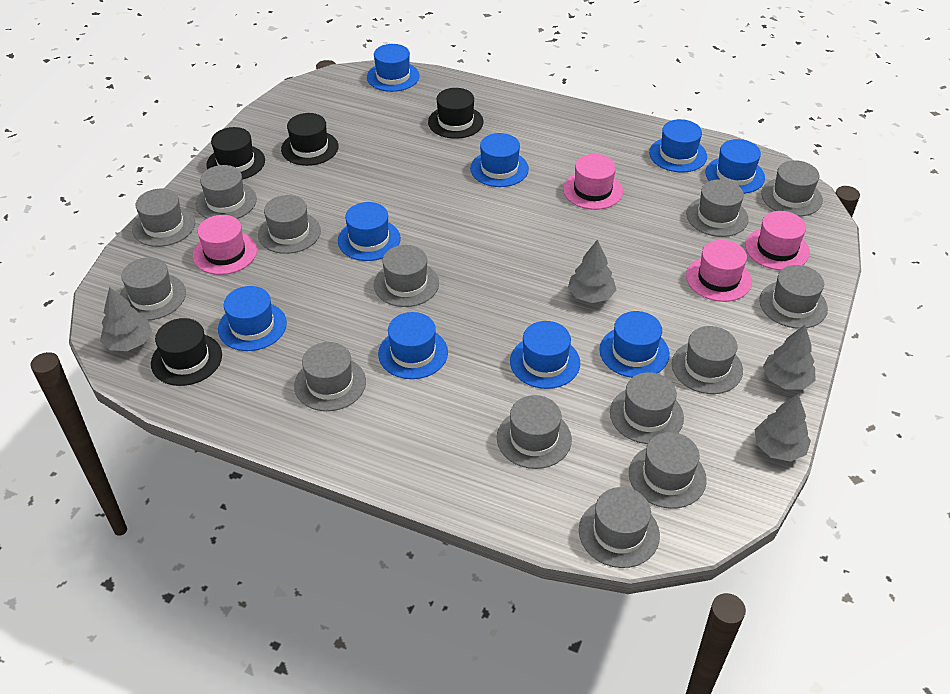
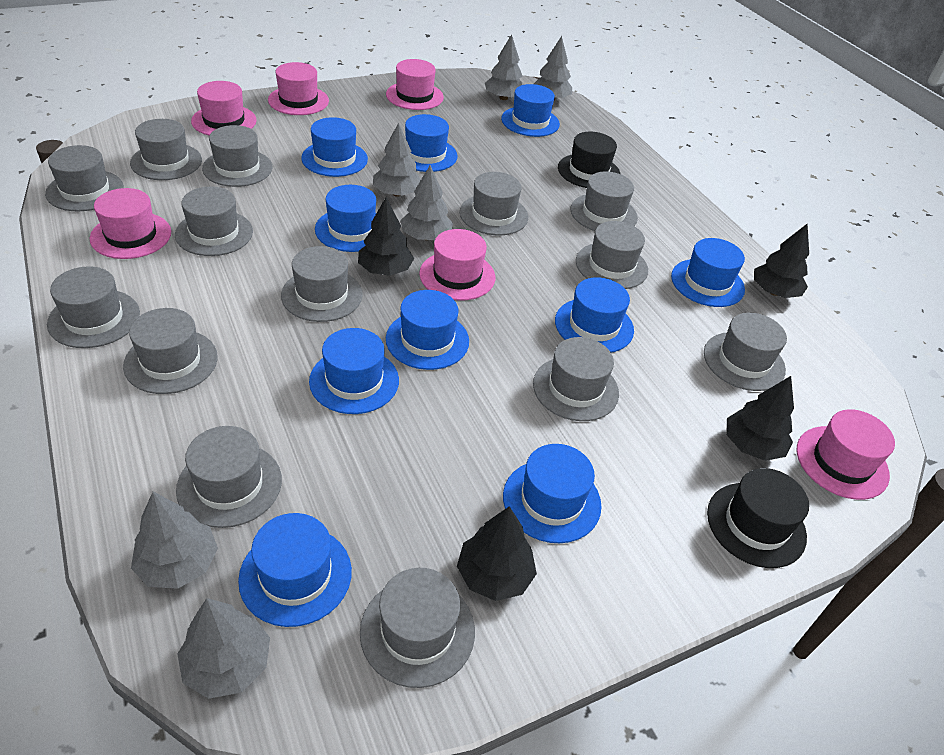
black hat: 4 -> 2
black tree: 0 -> 4
blue hat: 9 -> 10
grey tree: 4 -> 6
pink hat: 4 -> 6

